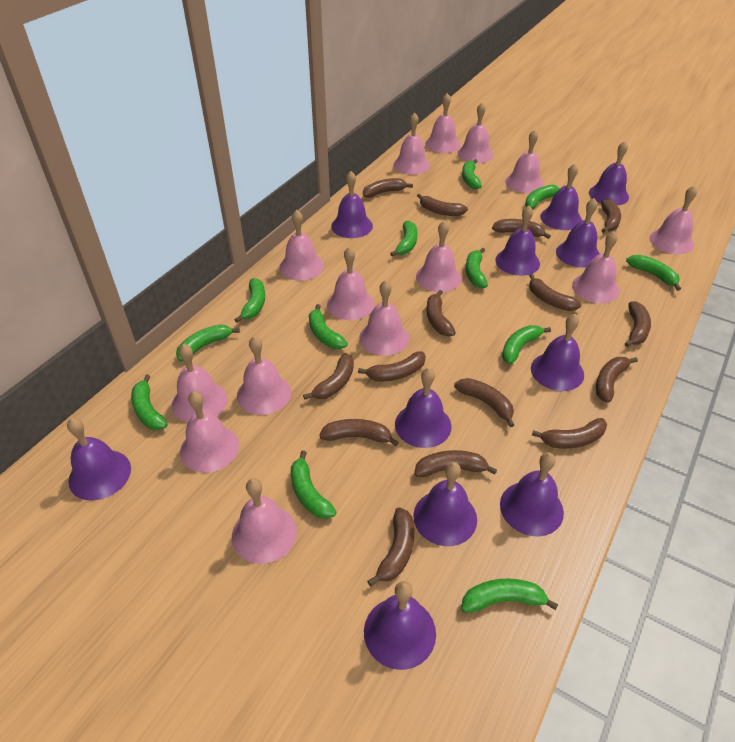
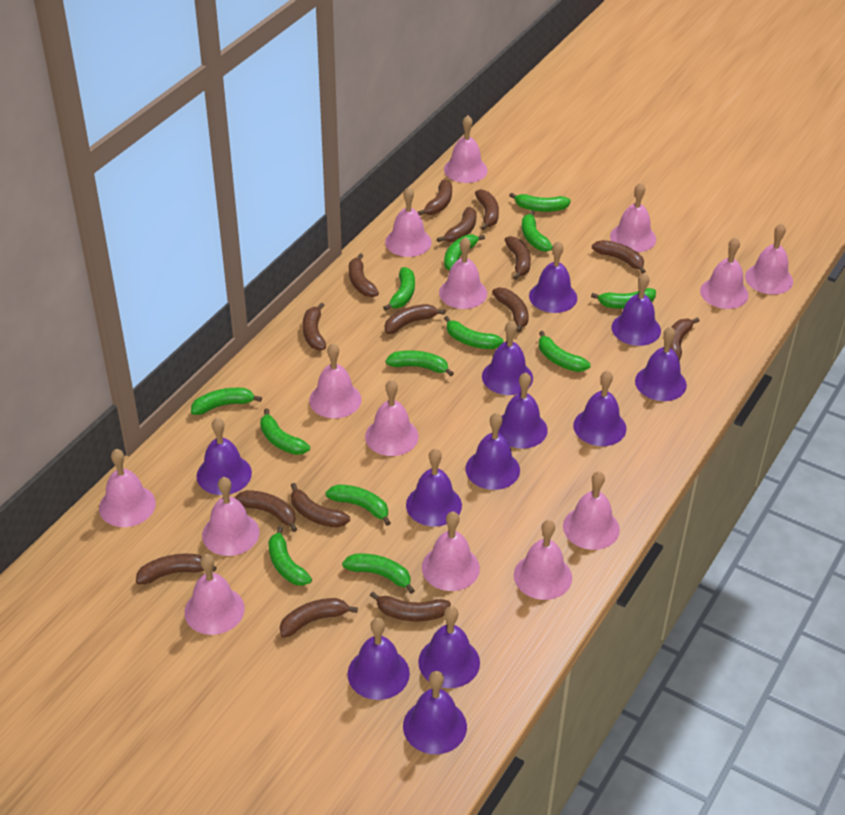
green banana: 12 -> 13
purple bell: 11 -> 12

